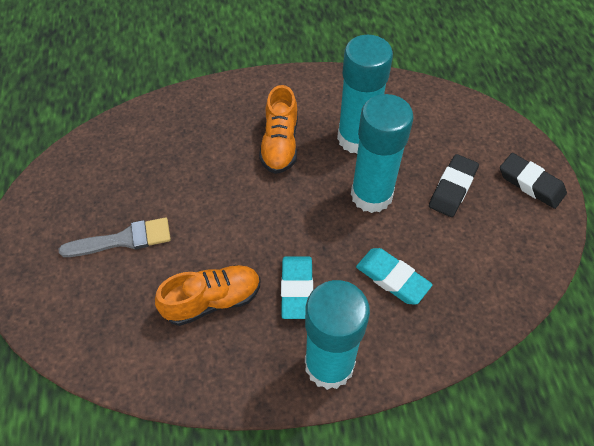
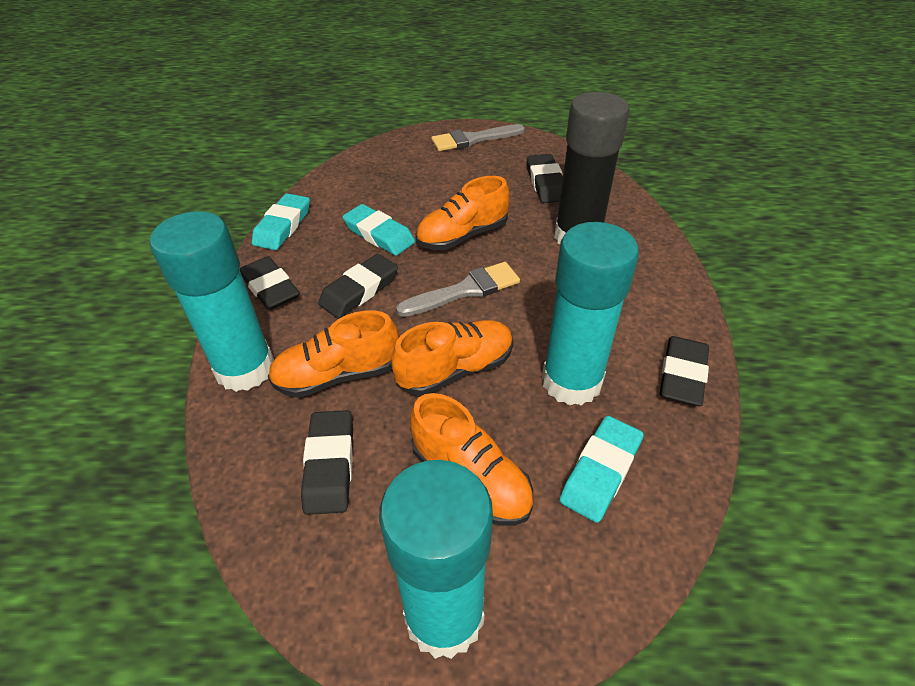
black eraser: 2 -> 5
black glue stick: 0 -> 1
grey brush: 1 -> 2
orange shoe: 2 -> 4
turquoise eraser: 2 -> 3

